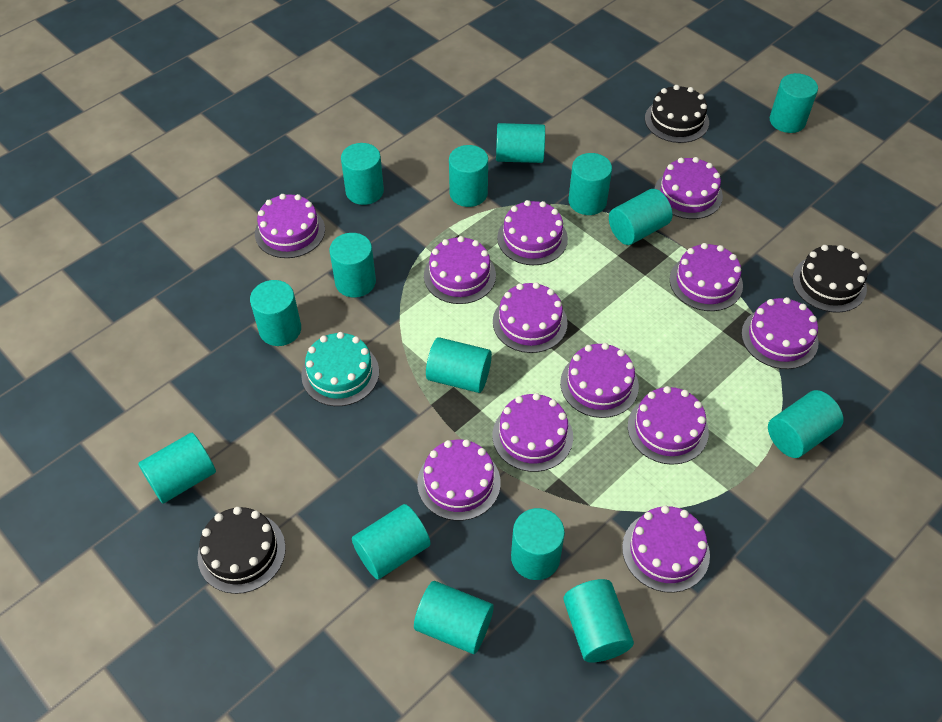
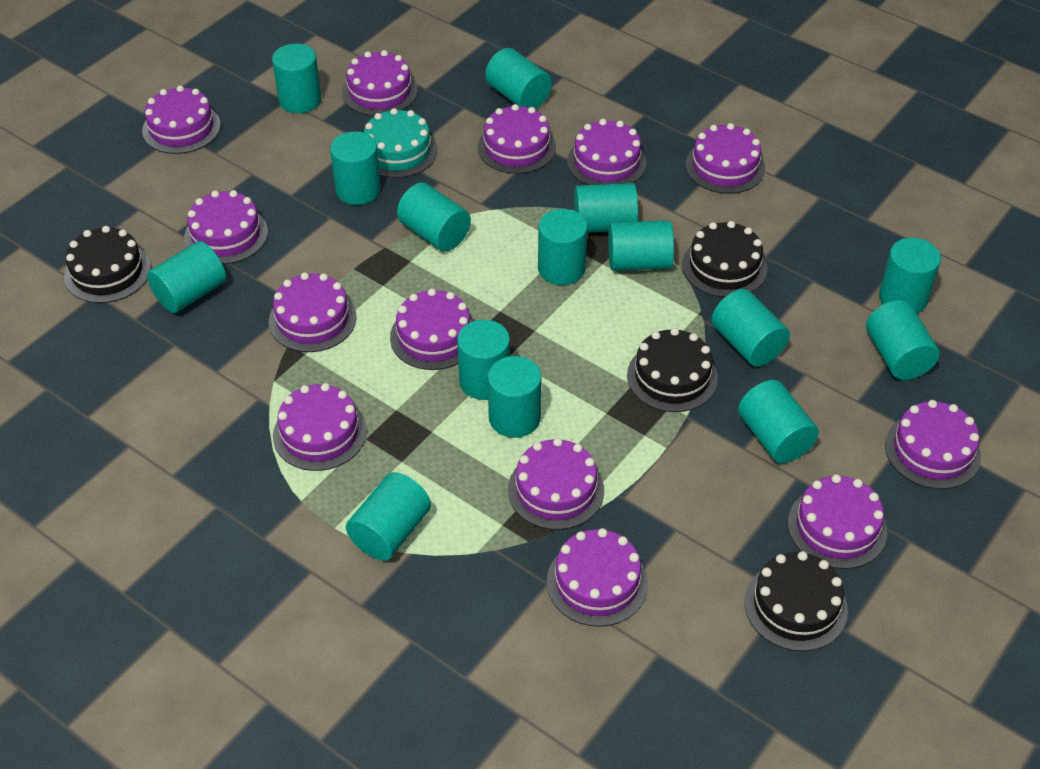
black cake: 3 -> 4
purple cake: 12 -> 13

